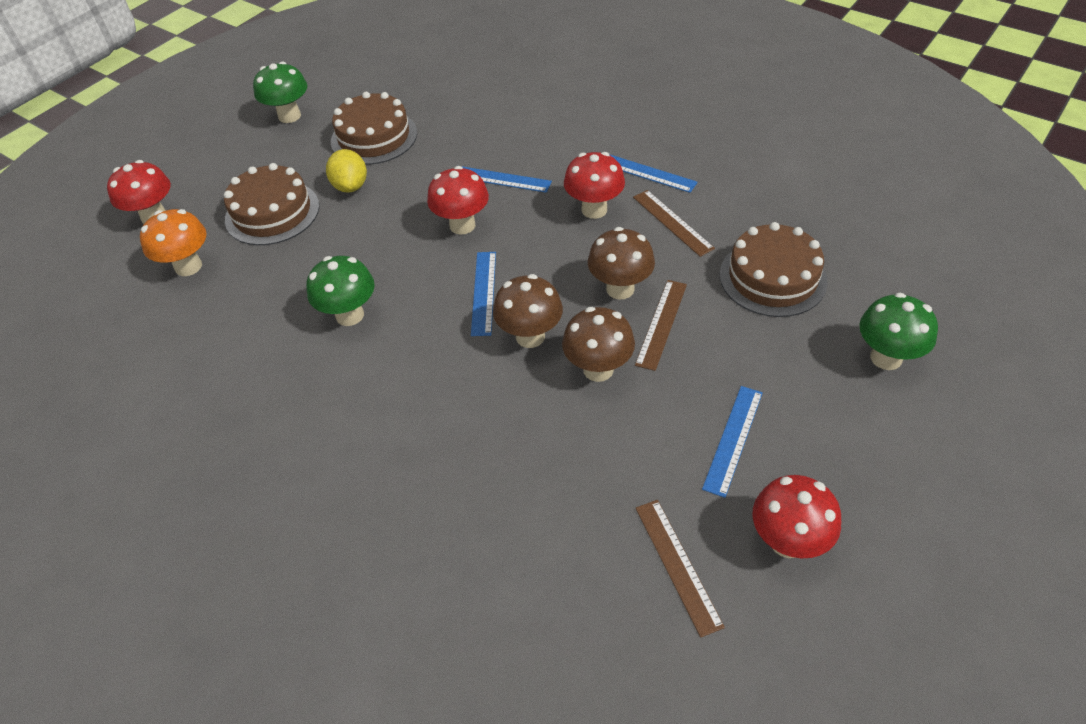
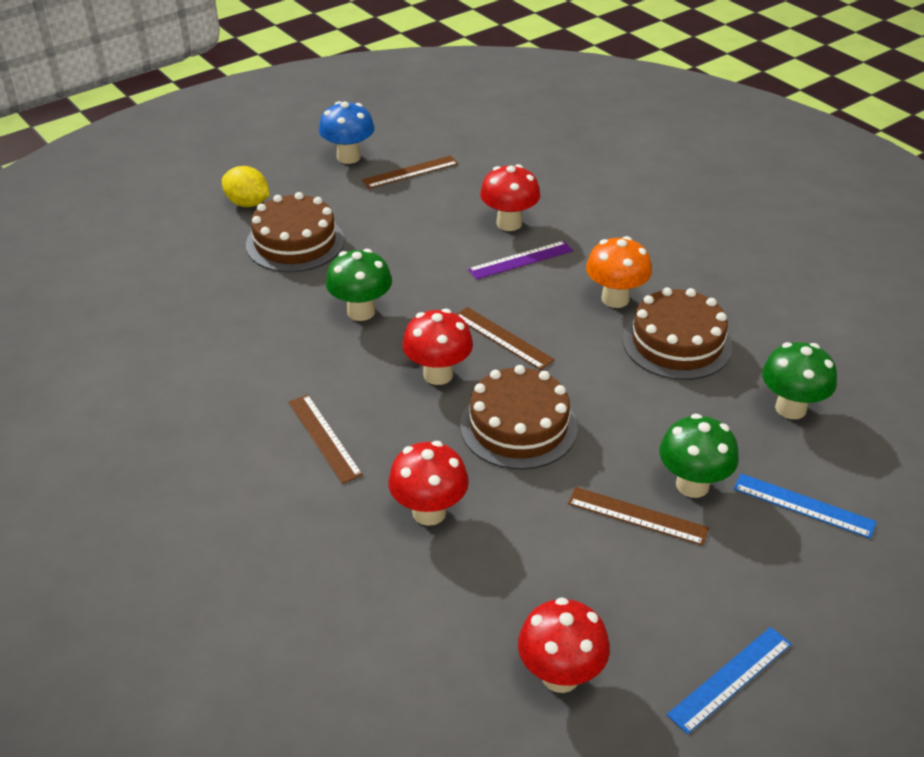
blue mushroom: 0 -> 1
blue ruler: 4 -> 2
brown mushroom: 3 -> 0
brown ruler: 3 -> 4
purple ruler: 0 -> 1

